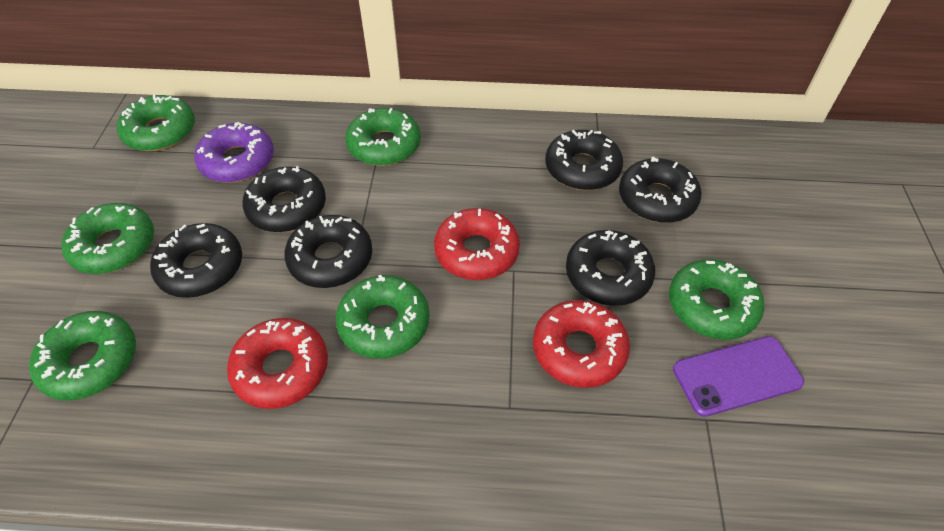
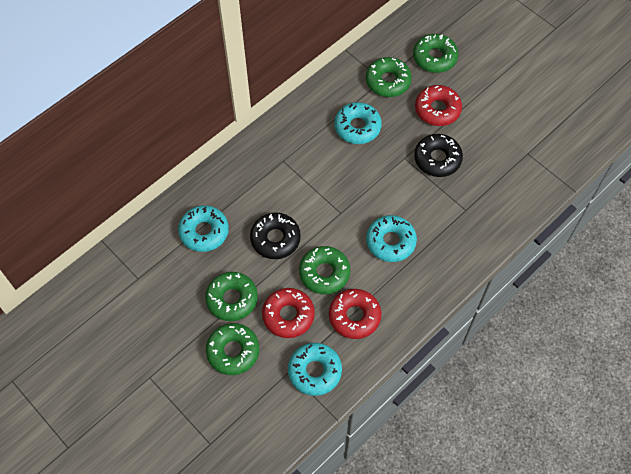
black donut: 6 -> 2
green donut: 6 -> 5
purple donut: 1 -> 0
purple phone: 1 -> 0
turquoise donut: 0 -> 4

